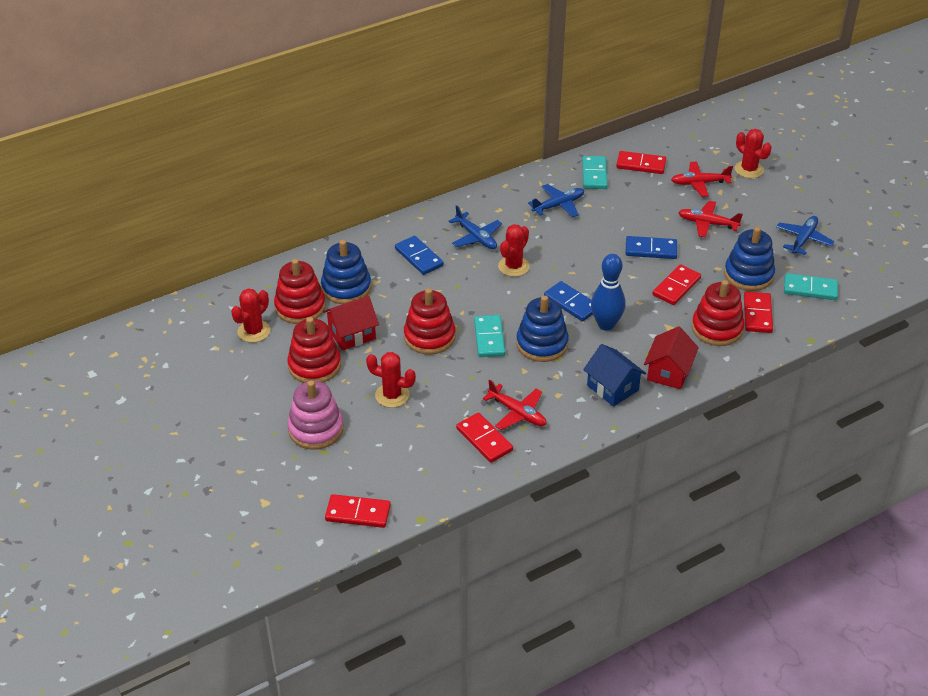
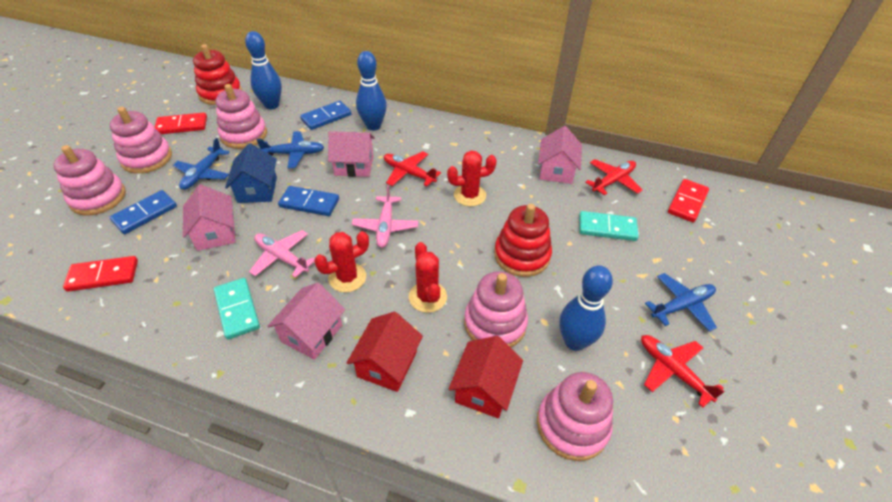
blue bowling pin: 1 -> 3
blue stacking toy: 3 -> 0
pink house: 0 -> 4
pink plane: 0 -> 2
pink stacking toy: 1 -> 5
red cactus: 4 -> 3
red domino: 5 -> 3
red stacking toy: 4 -> 2
turquoise domino: 3 -> 2

